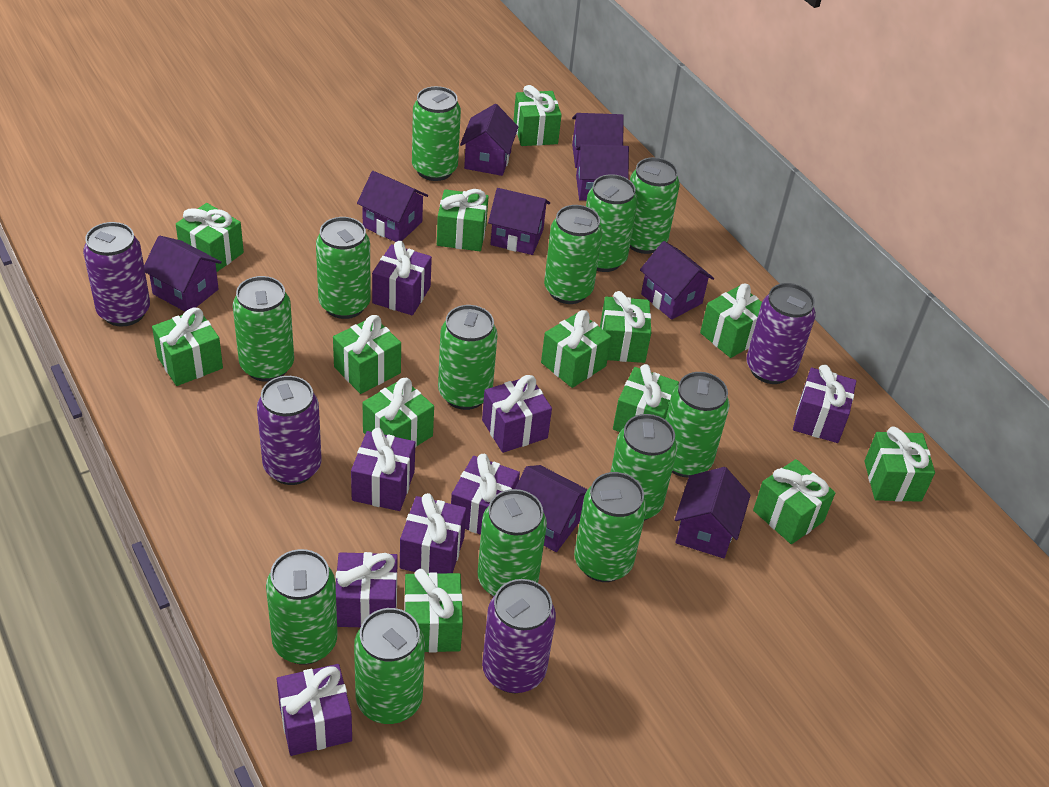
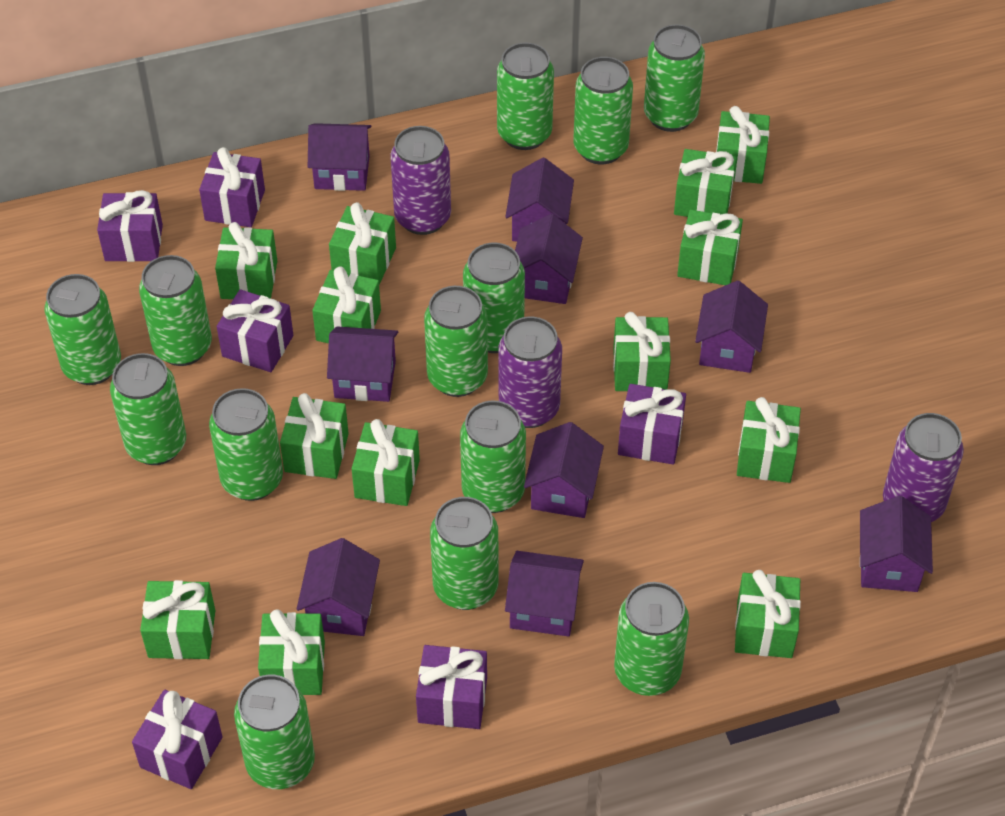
purple can: 4 -> 3
purple gift: 8 -> 6

